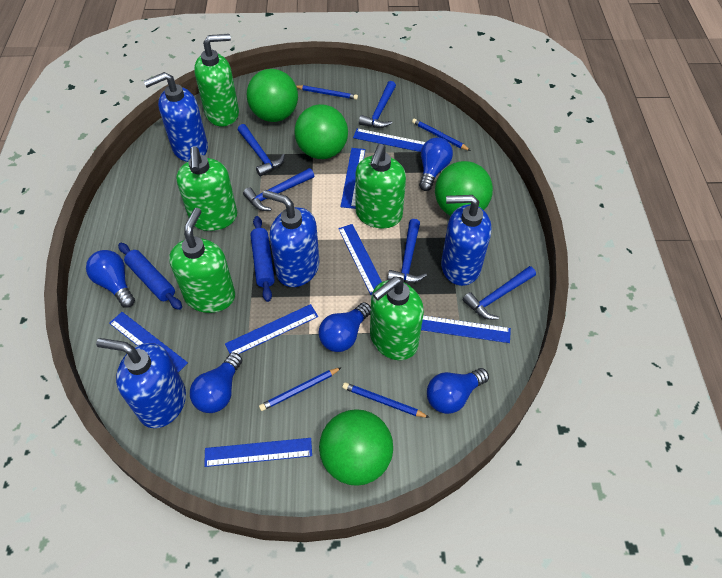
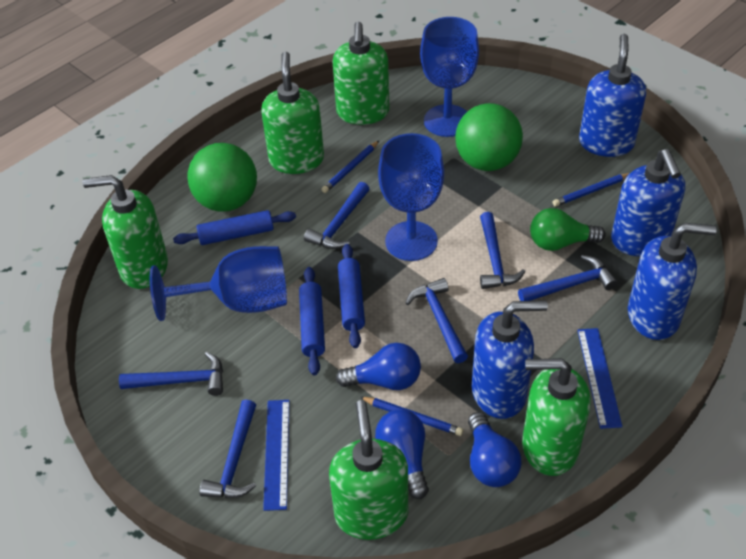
blue goblet: 0 -> 3
blue hammer: 5 -> 6
blue light bulb: 5 -> 3
blue pencil: 4 -> 3
blue rolling pin: 2 -> 3
blue ruler: 7 -> 2
green ball: 4 -> 2
green light bulb: 0 -> 1

